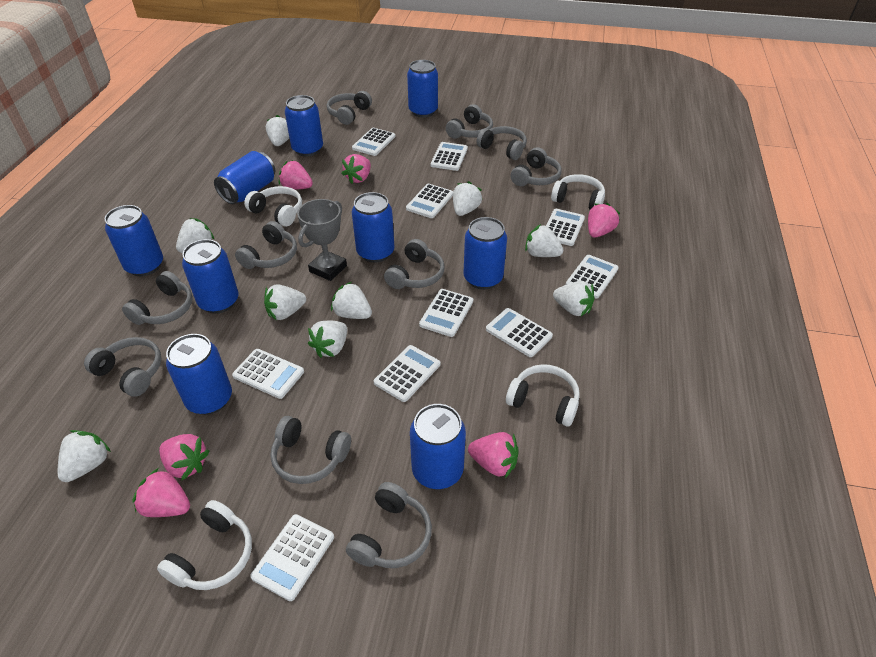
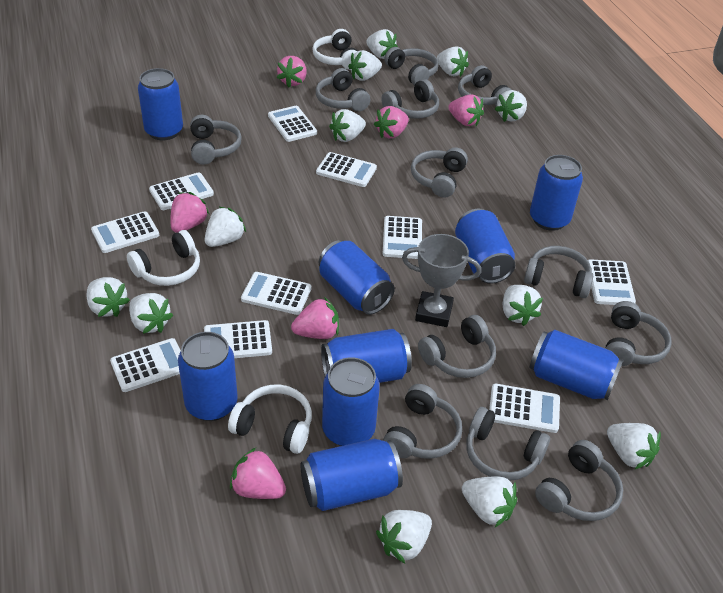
grey headphones: 10 -> 12
white headphones: 4 -> 3
white strawberry: 9 -> 12

